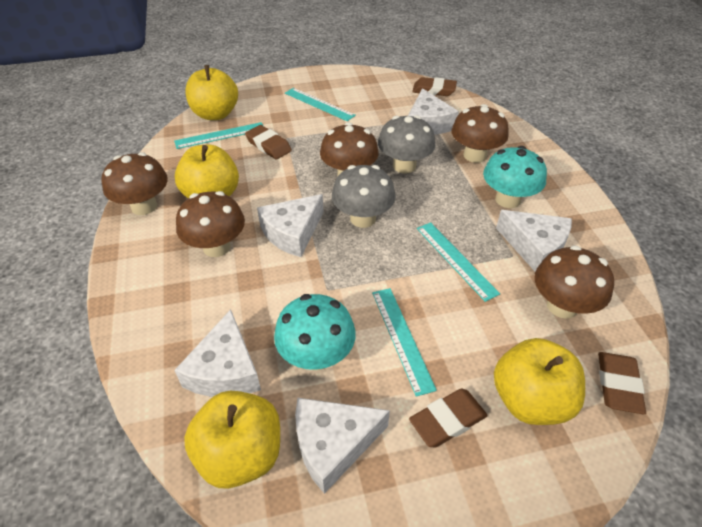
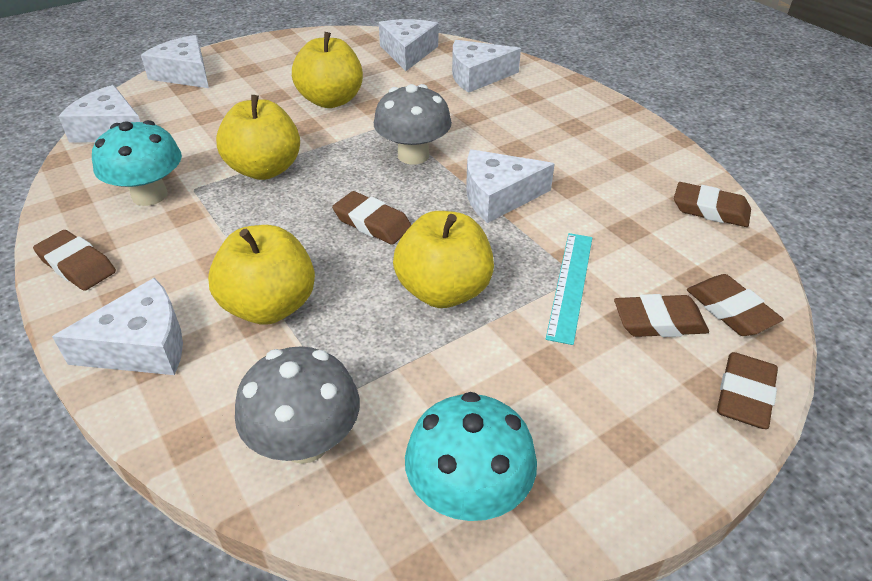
brown eraser: 4 -> 6
brown mushroom: 5 -> 0
turquoise ruler: 4 -> 1
white cheese: 5 -> 6

